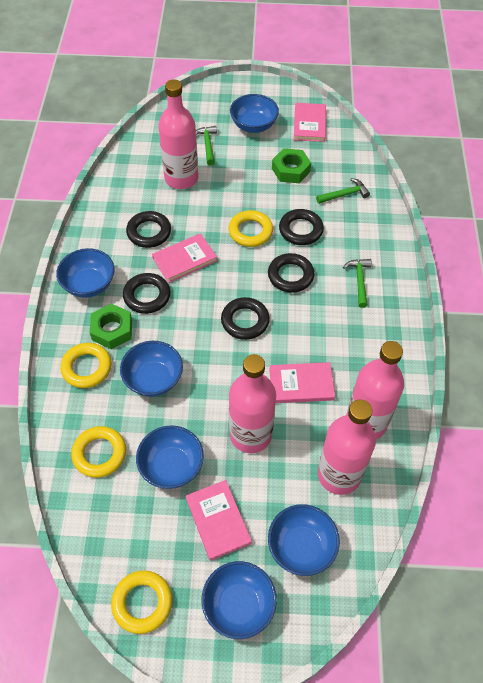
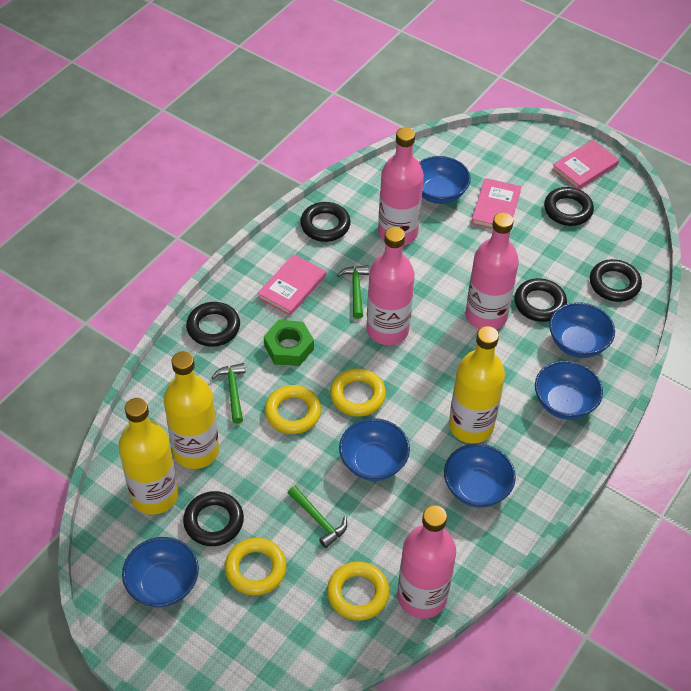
black ring: 5 -> 6
green nut: 2 -> 1
pink book: 4 -> 3
yellow bottle: 0 -> 3

